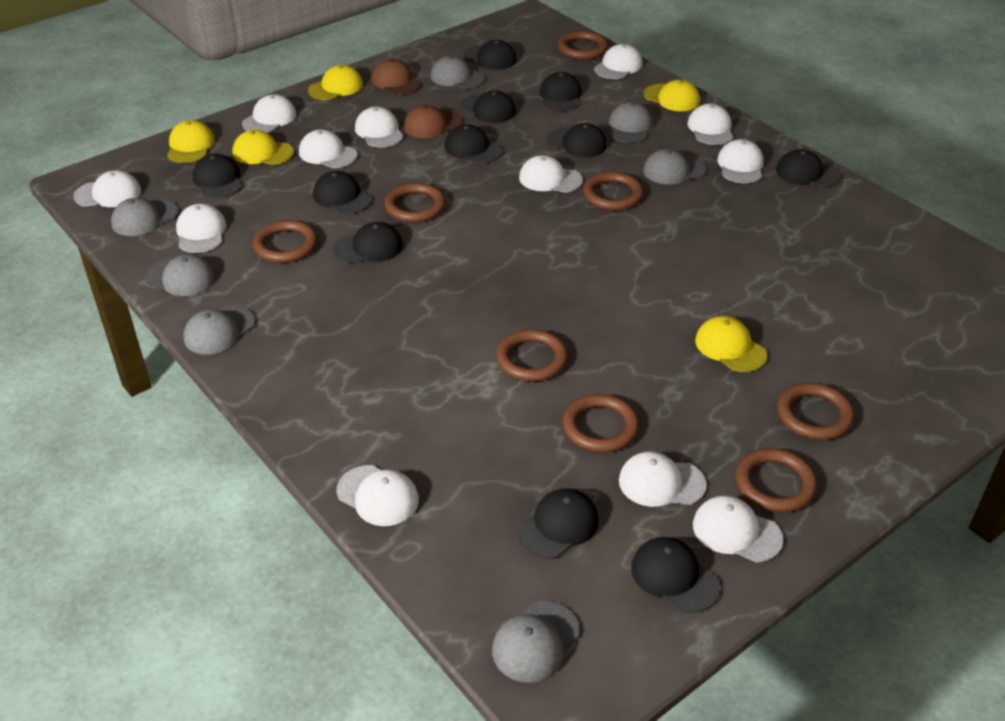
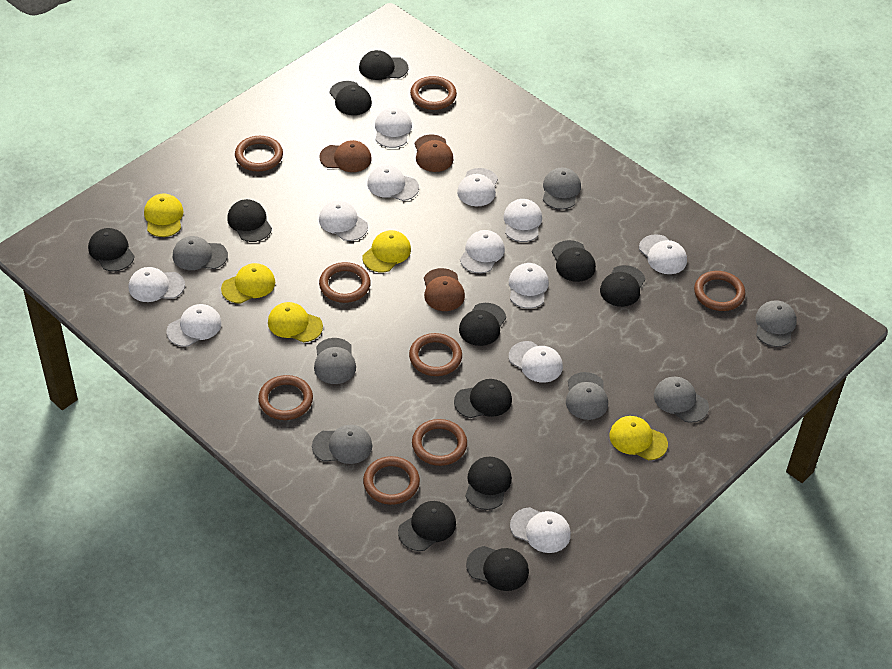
brown cap: 2 -> 3

